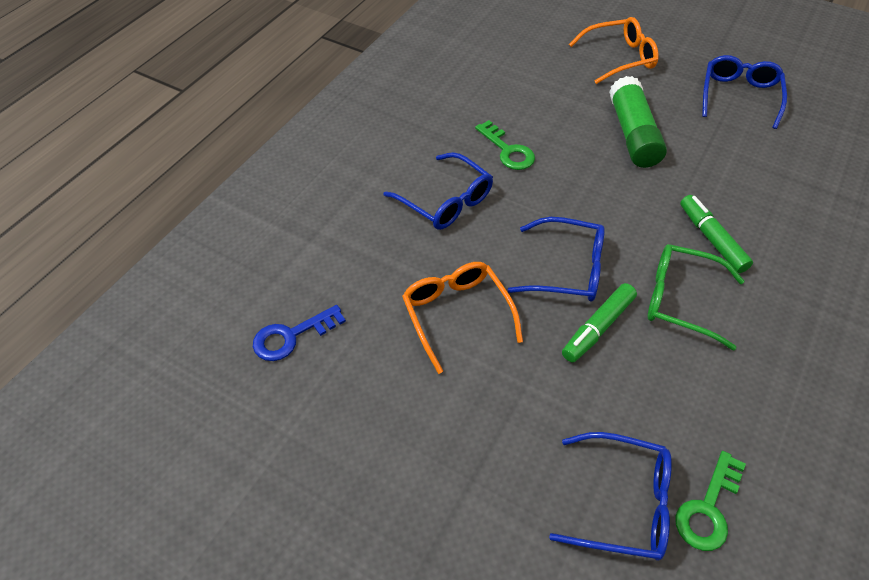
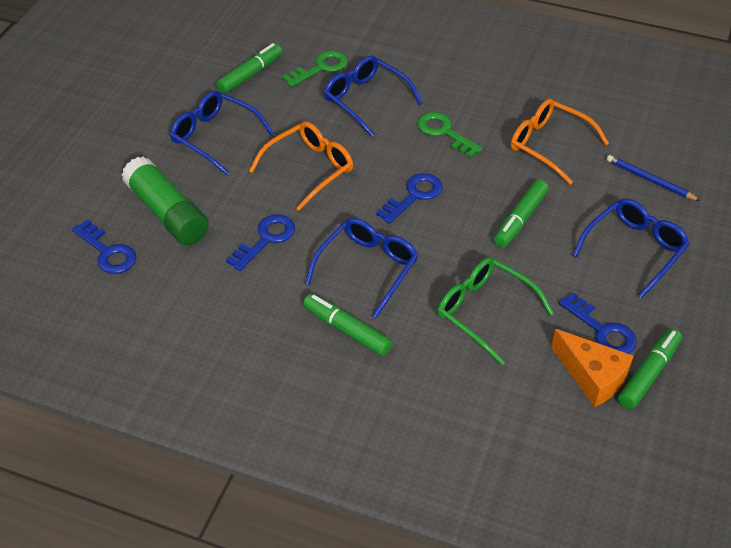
blue key: 1 -> 4
blue pencil: 0 -> 1
green marker: 2 -> 4
orange cheese: 0 -> 1

